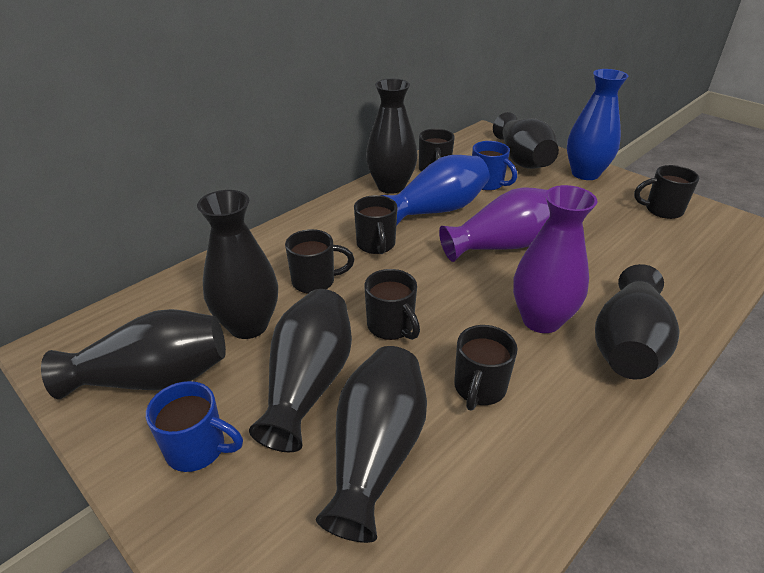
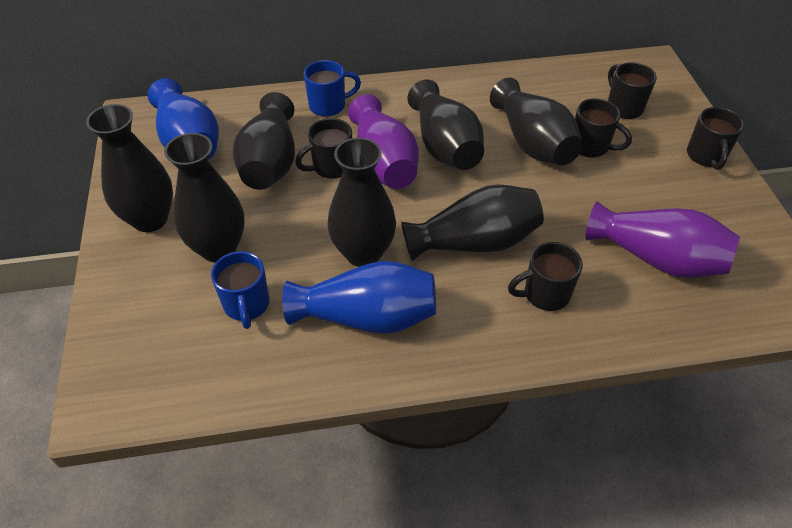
black mug: 6 -> 5

